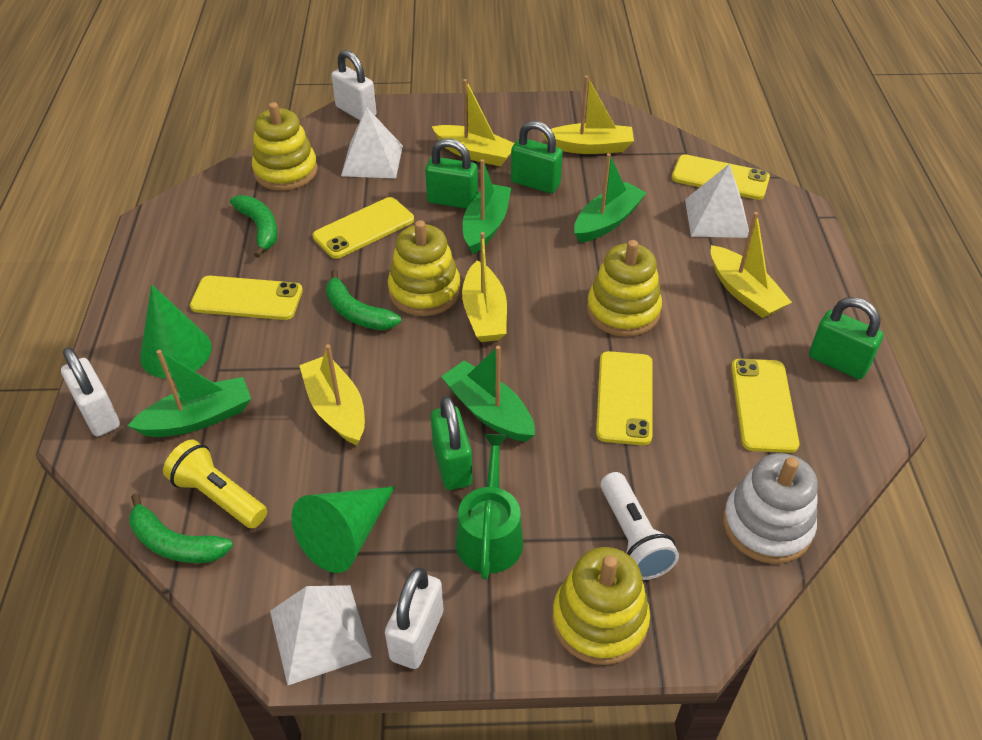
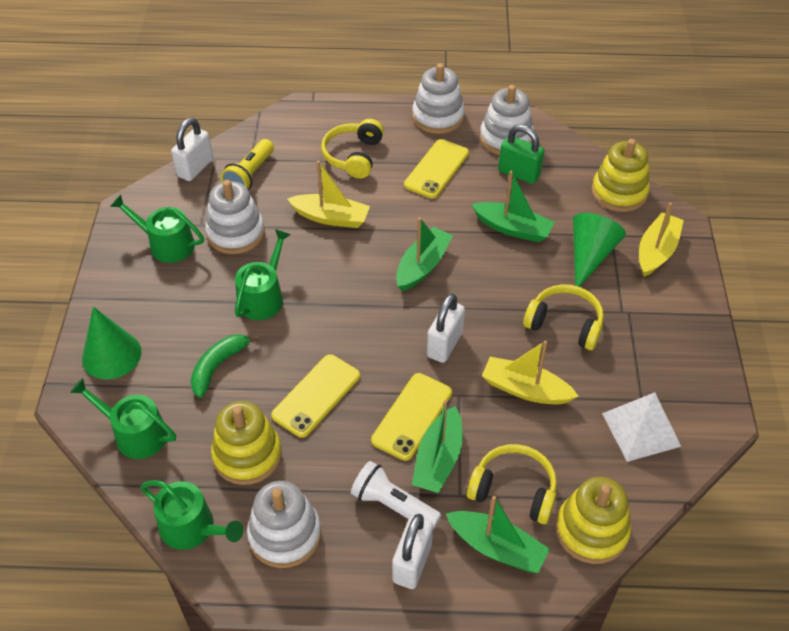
green banana: 3 -> 1
green padlock: 4 -> 1
green watering can: 1 -> 4
white pyramid: 3 -> 1
white stacking toy: 1 -> 4
yellow boat: 5 -> 3
yellow headphones: 0 -> 3
yellow phone: 5 -> 3
yellow stacking toy: 4 -> 3

